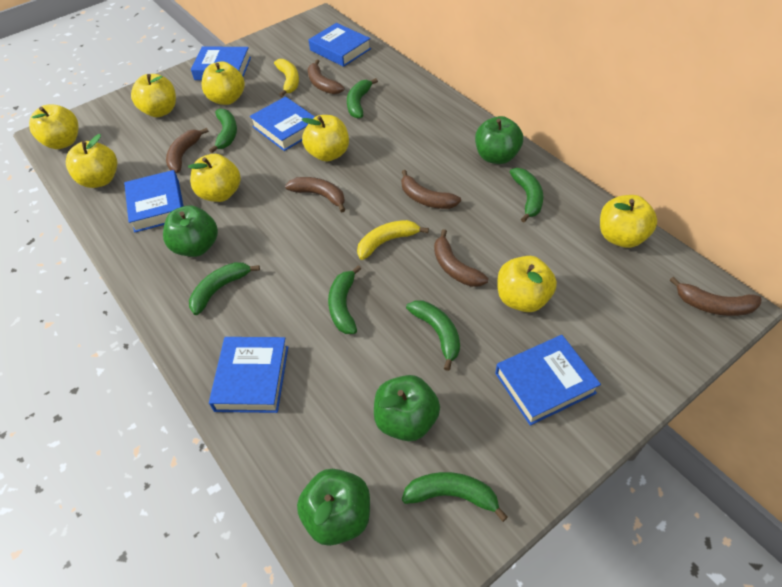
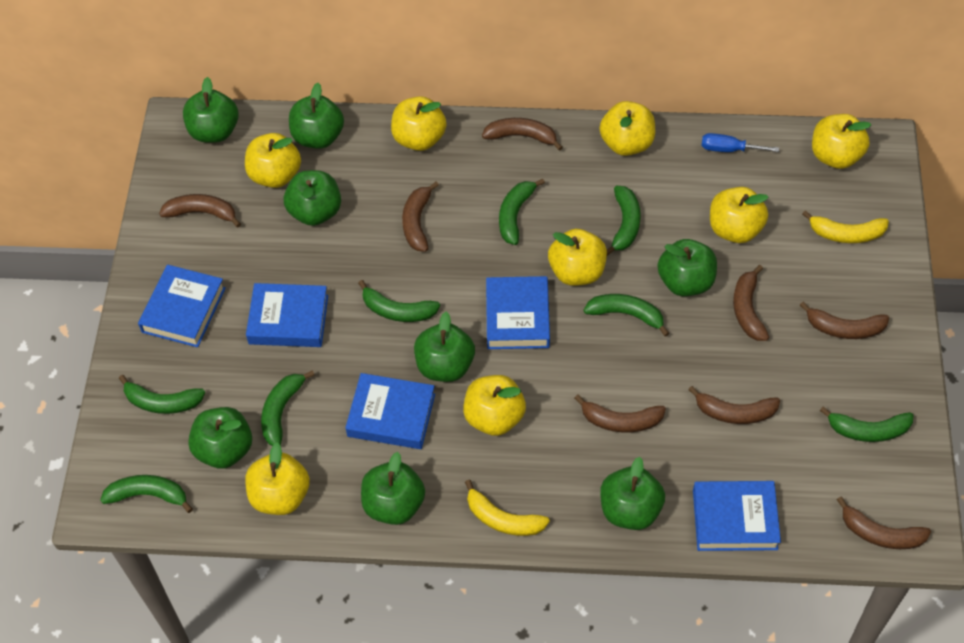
blue book: 6 -> 5
blue screwdriver: 0 -> 1
brown banana: 6 -> 8
green apple: 4 -> 8
green banana: 7 -> 8

